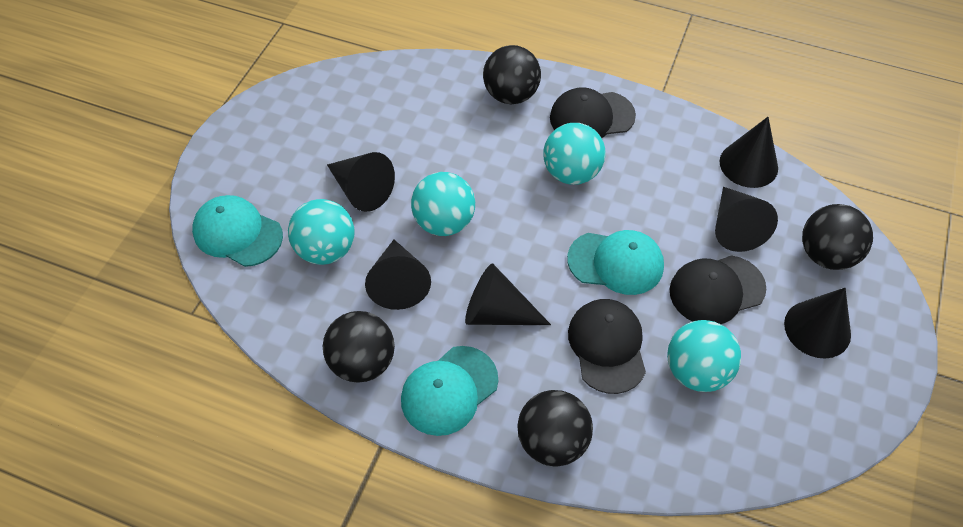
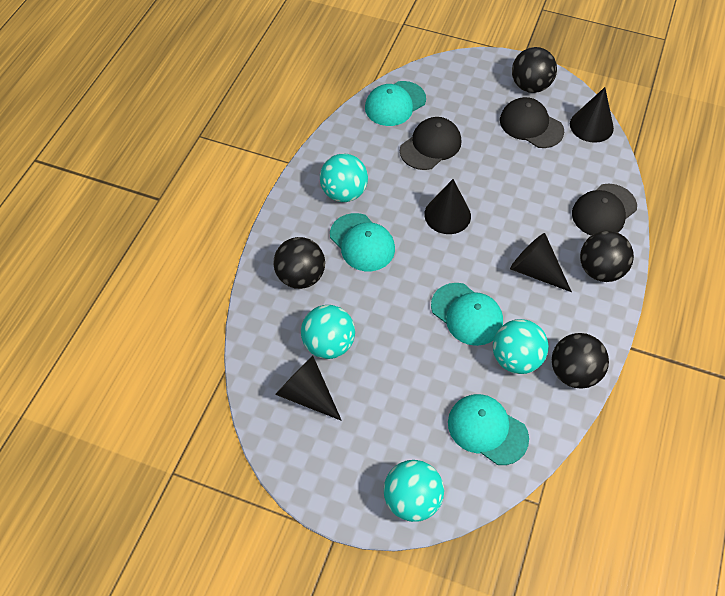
black cone: 6 -> 4
turquoise cap: 3 -> 4

